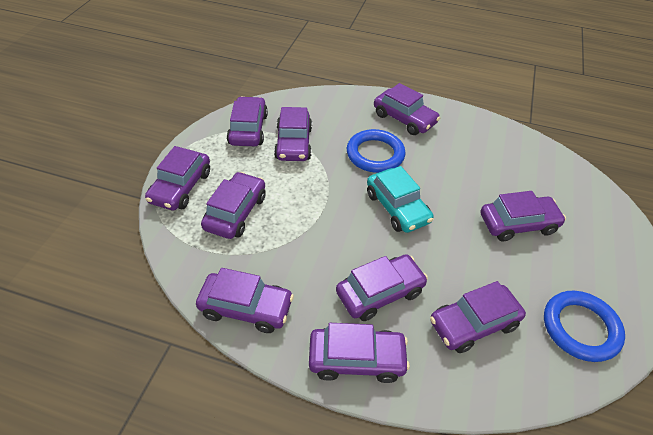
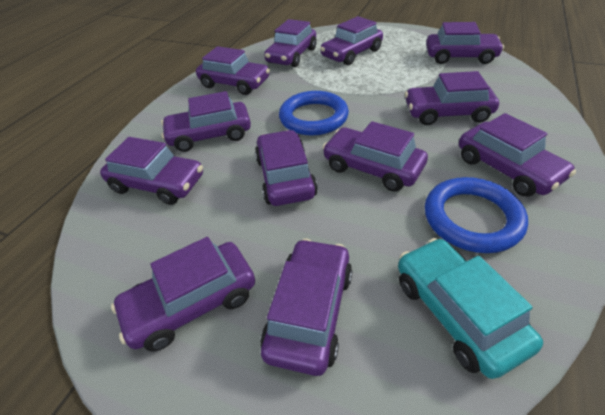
purple car: 10 -> 12

